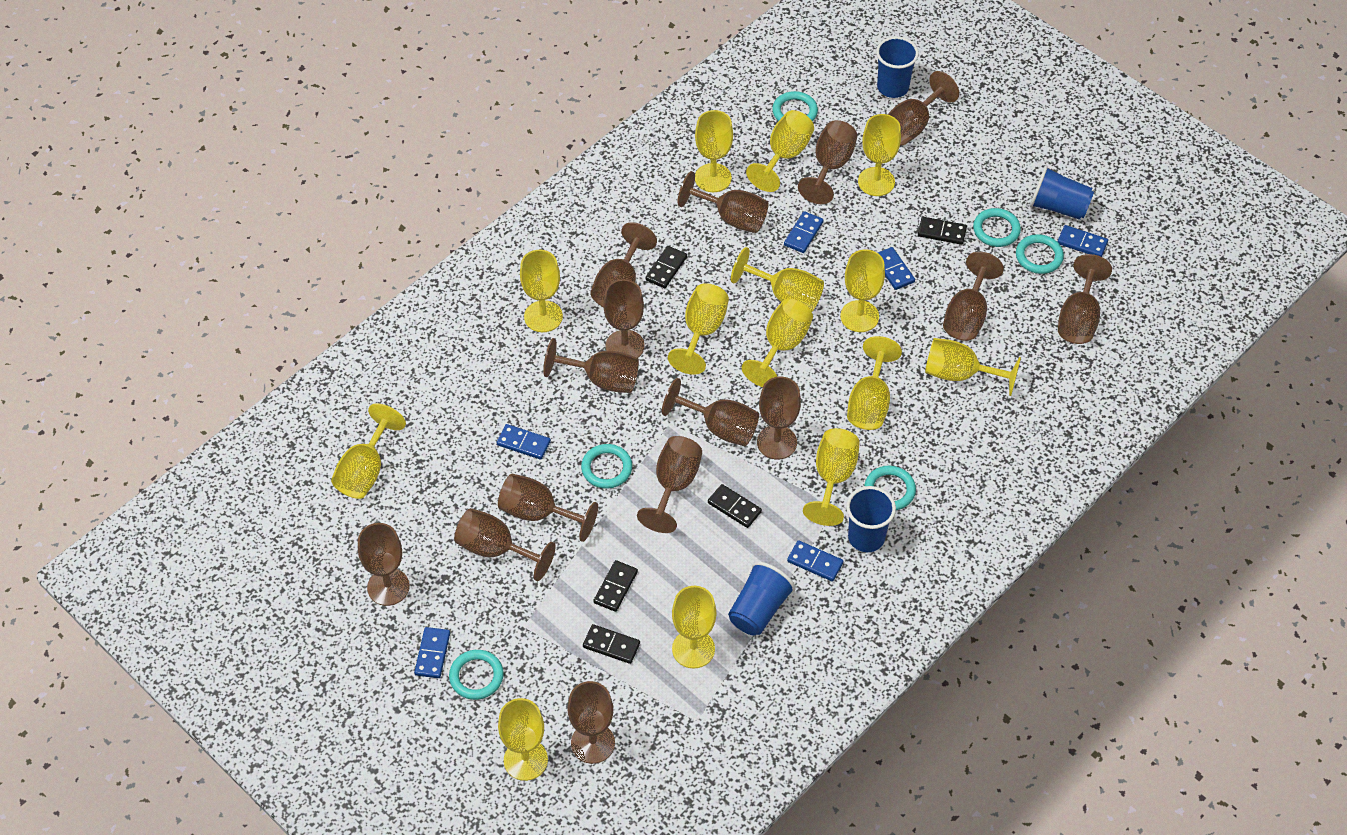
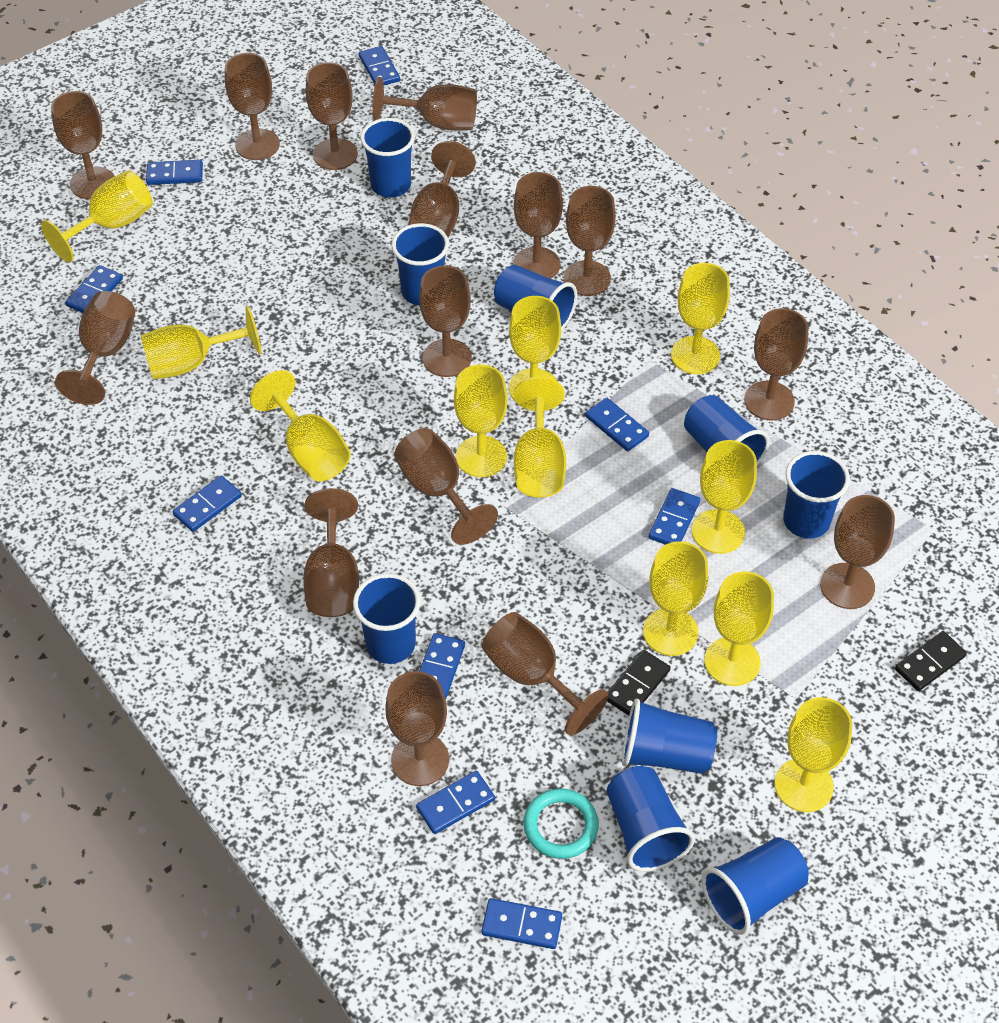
black domino: 5 -> 2
blue cup: 4 -> 9
blue domino: 6 -> 9
turquoise ring: 6 -> 1
yellow goblet: 14 -> 11

